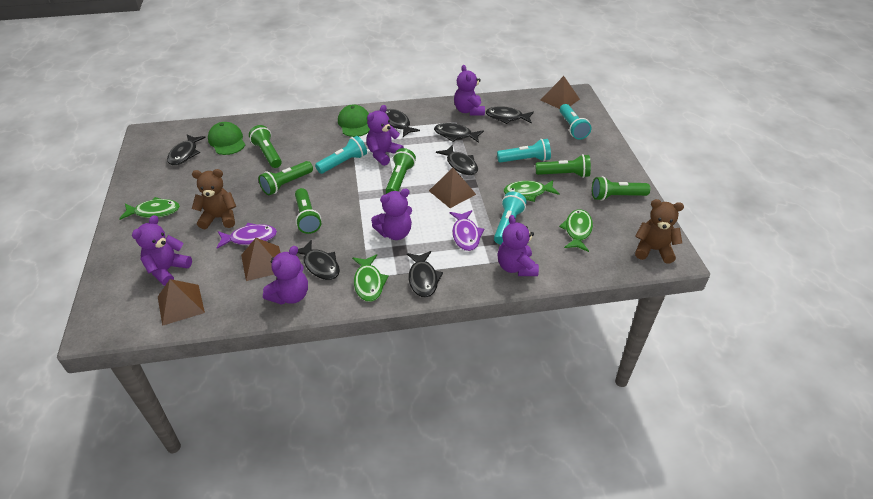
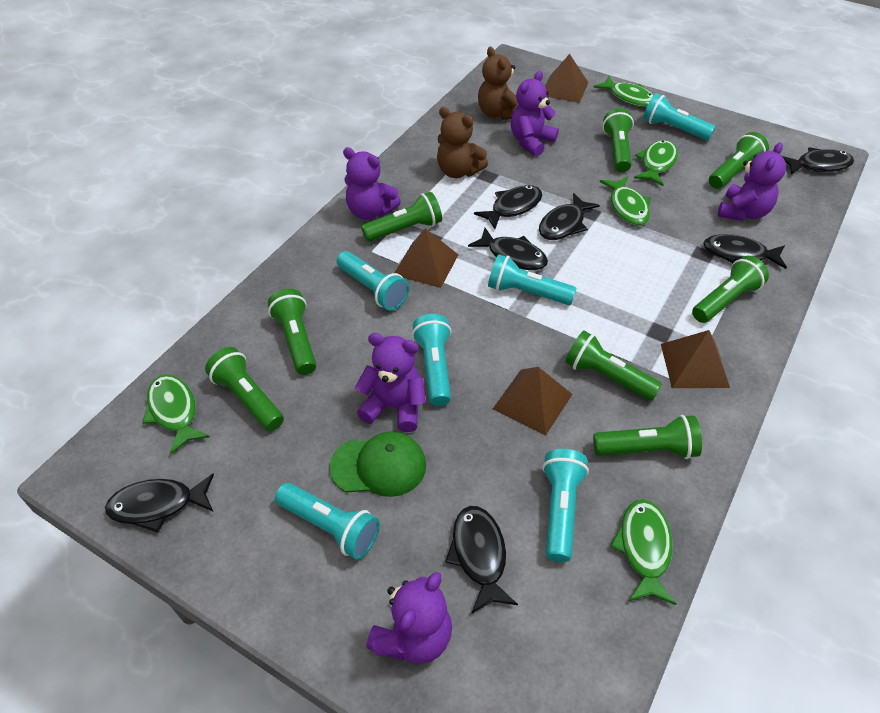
green cap: 2 -> 1
green fish: 4 -> 5
green flashlight: 6 -> 8
purple fish: 2 -> 0
purple teddy bear: 6 -> 5
turquoise flashlight: 4 -> 6

